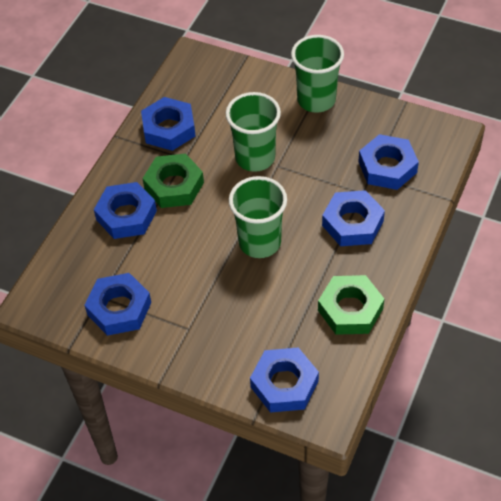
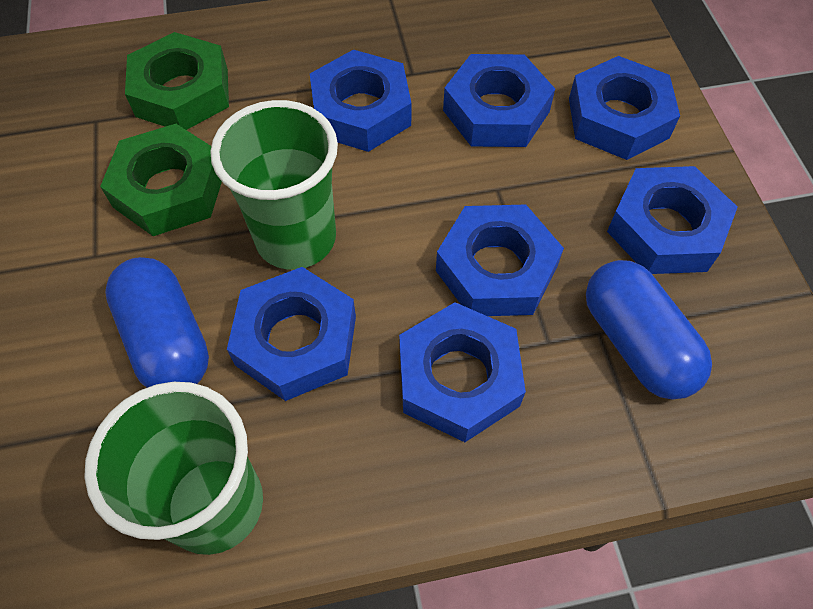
blue capsule: 0 -> 2
blue nut: 6 -> 7
green cup: 3 -> 2

